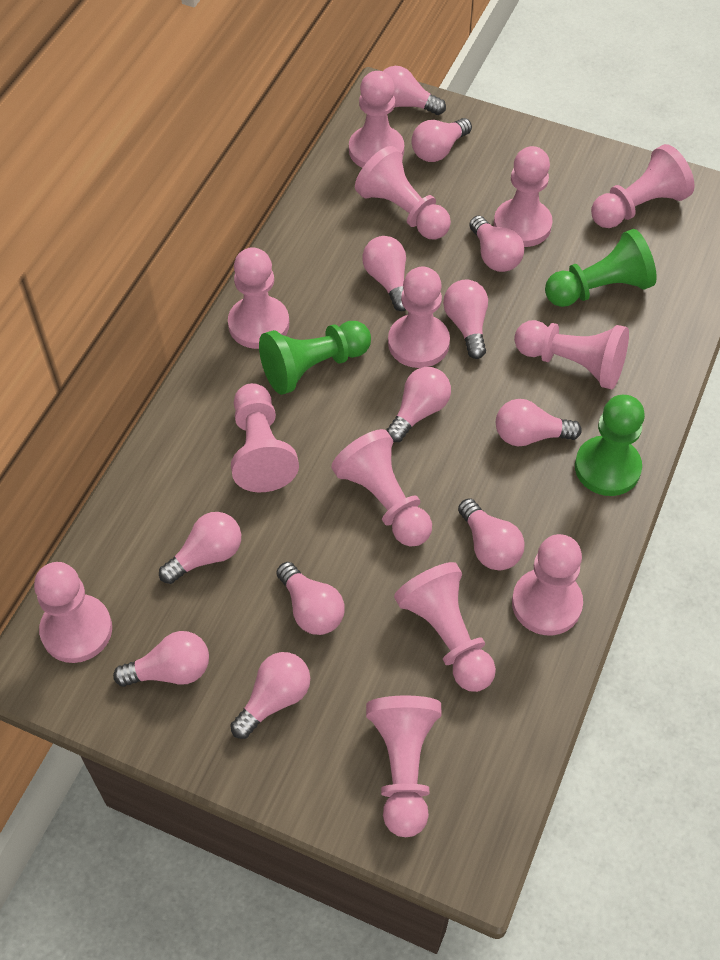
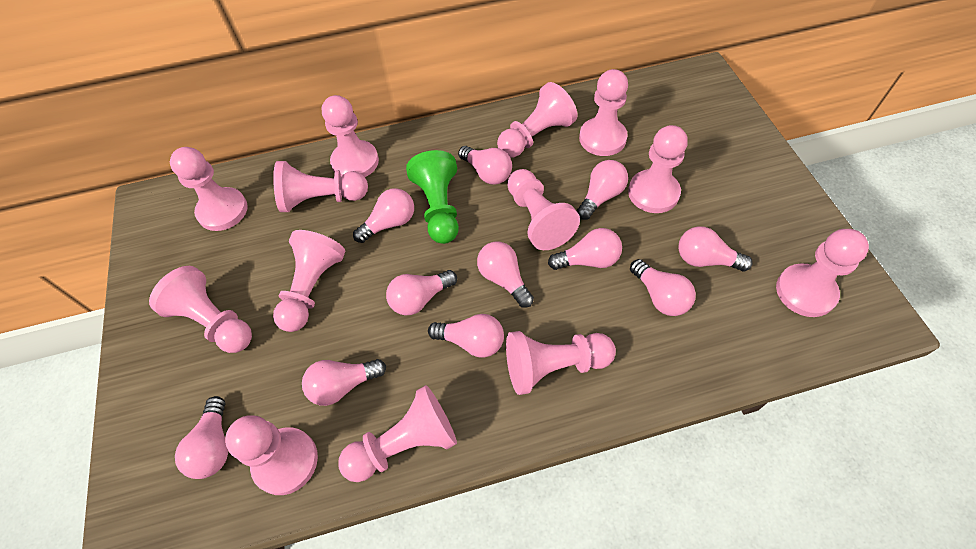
green pawn: 3 -> 1
pink light bulb: 12 -> 11

